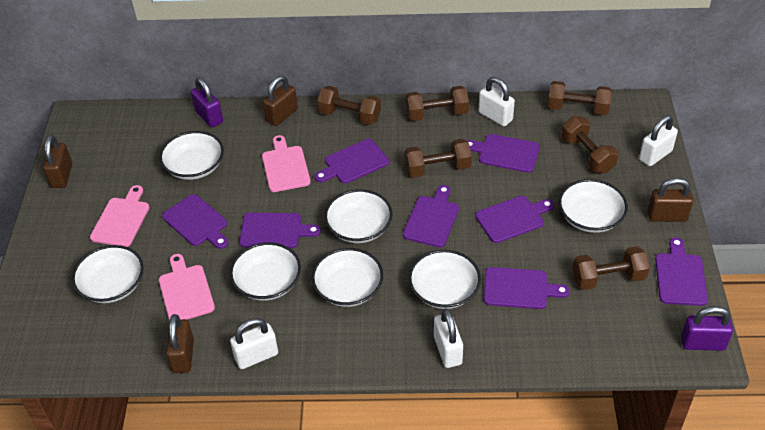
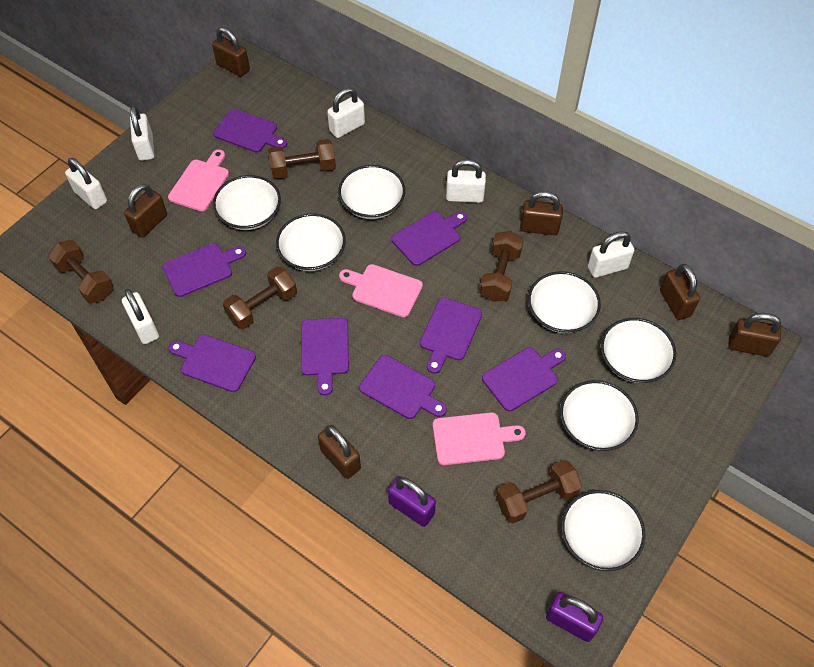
brown dumbbell: 6 -> 5
brown padlock: 4 -> 6
white padlock: 4 -> 6

